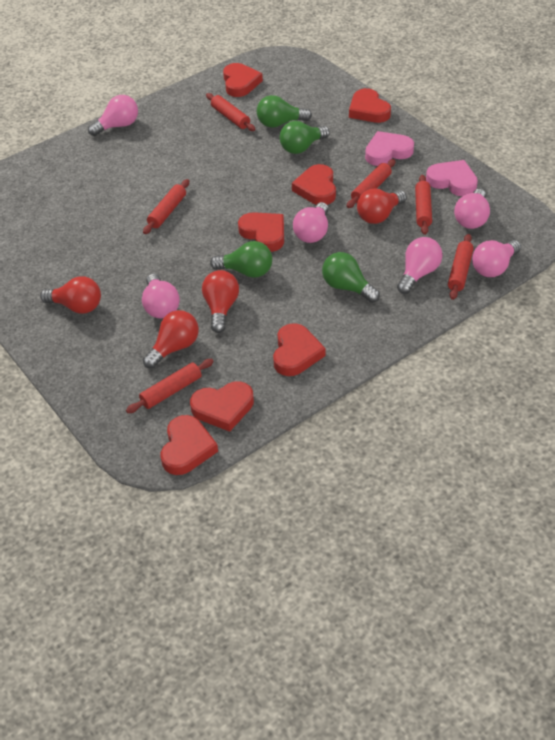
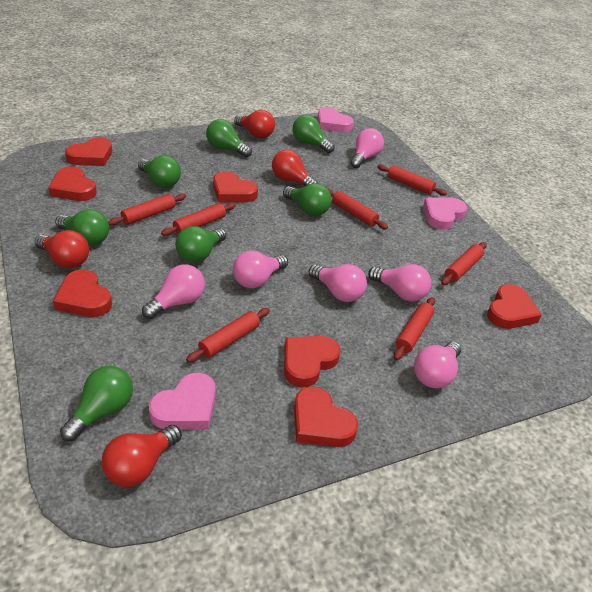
green light bulb: 4 -> 7
pink heart: 2 -> 3
red rolling pin: 6 -> 7

